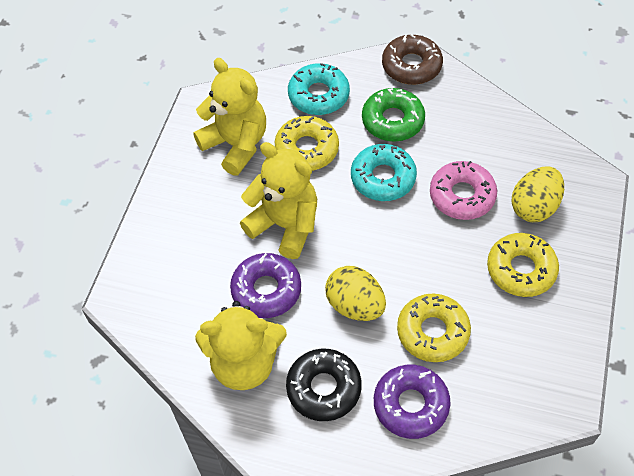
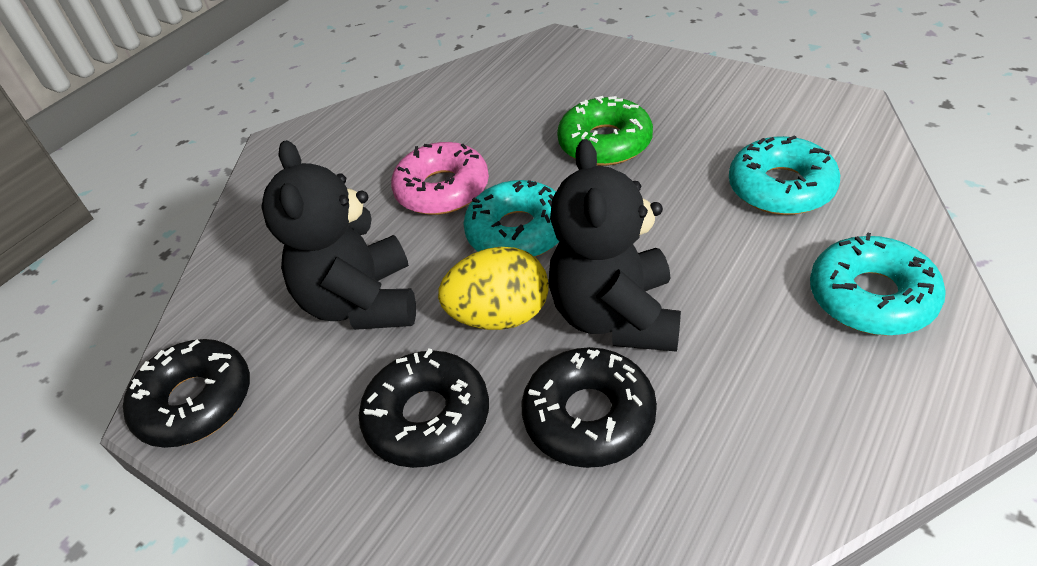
black donut: 1 -> 3
black teddy bear: 0 -> 2
brown donut: 1 -> 0
purple donut: 2 -> 0
turquoise donut: 2 -> 3
yellow donut: 3 -> 0
yellow egg: 2 -> 1
yellow teddy bear: 3 -> 0

